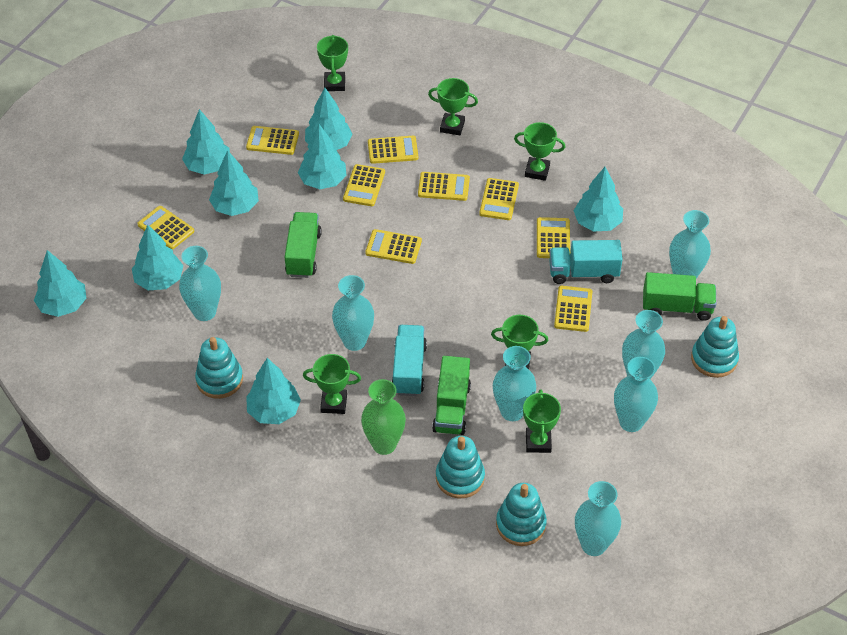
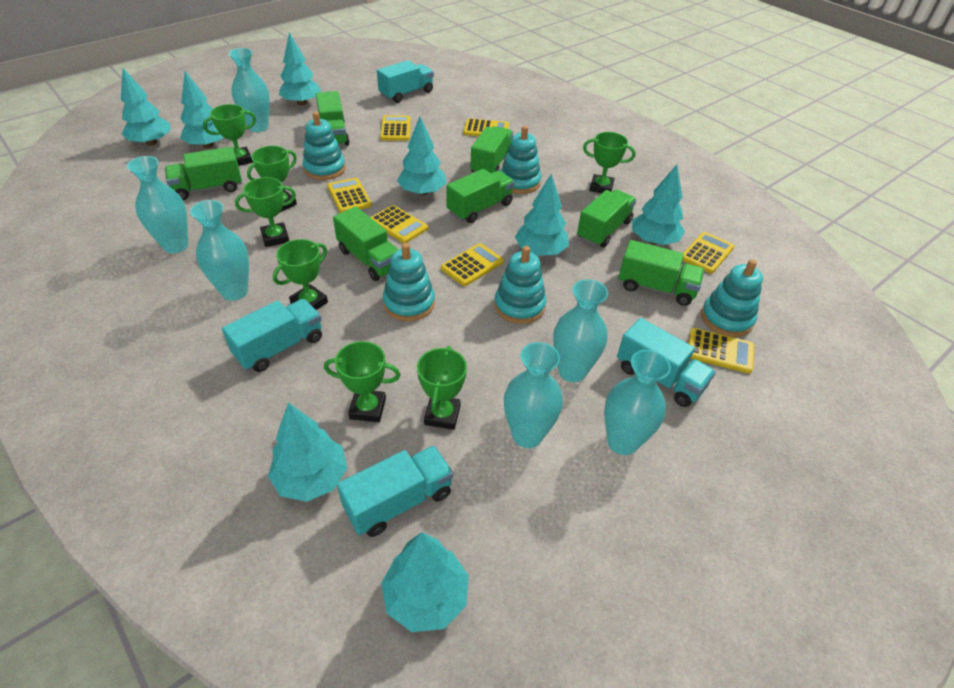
green trophy: 6 -> 7
green truck: 3 -> 7
green vase: 1 -> 0
turquoise stacking toy: 4 -> 5
turquoise truck: 2 -> 4
turquoise vase: 7 -> 6
yellow calculator: 9 -> 7

